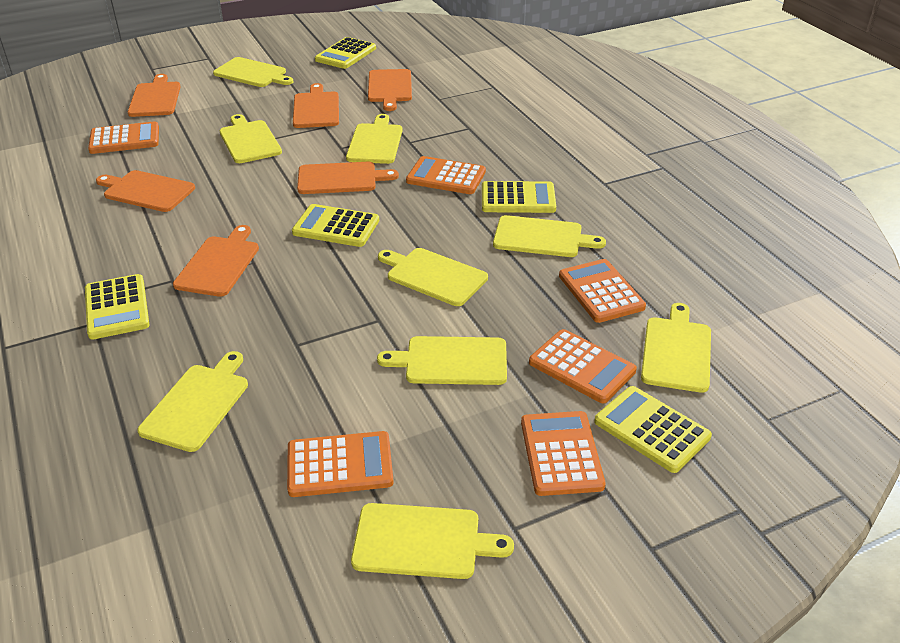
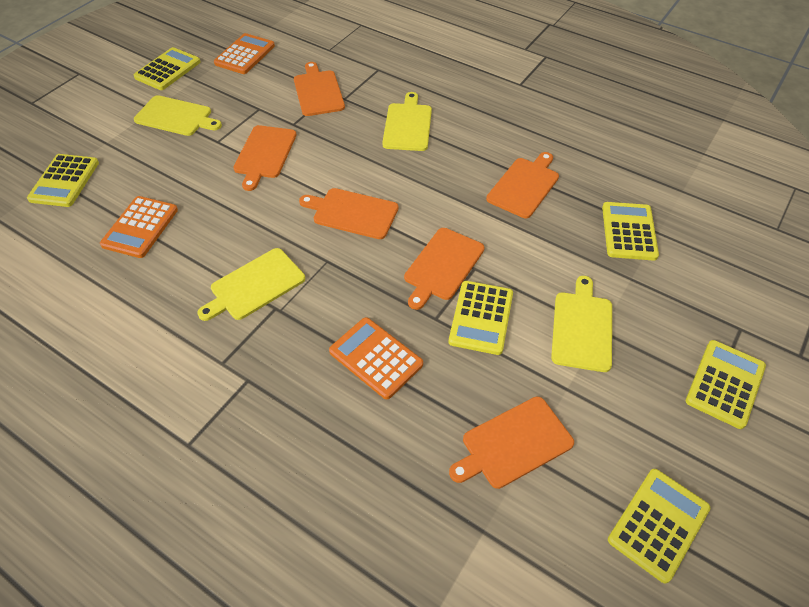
orange calculator: 6 -> 3
yellow calculator: 5 -> 6
yellow cutting board: 9 -> 4

